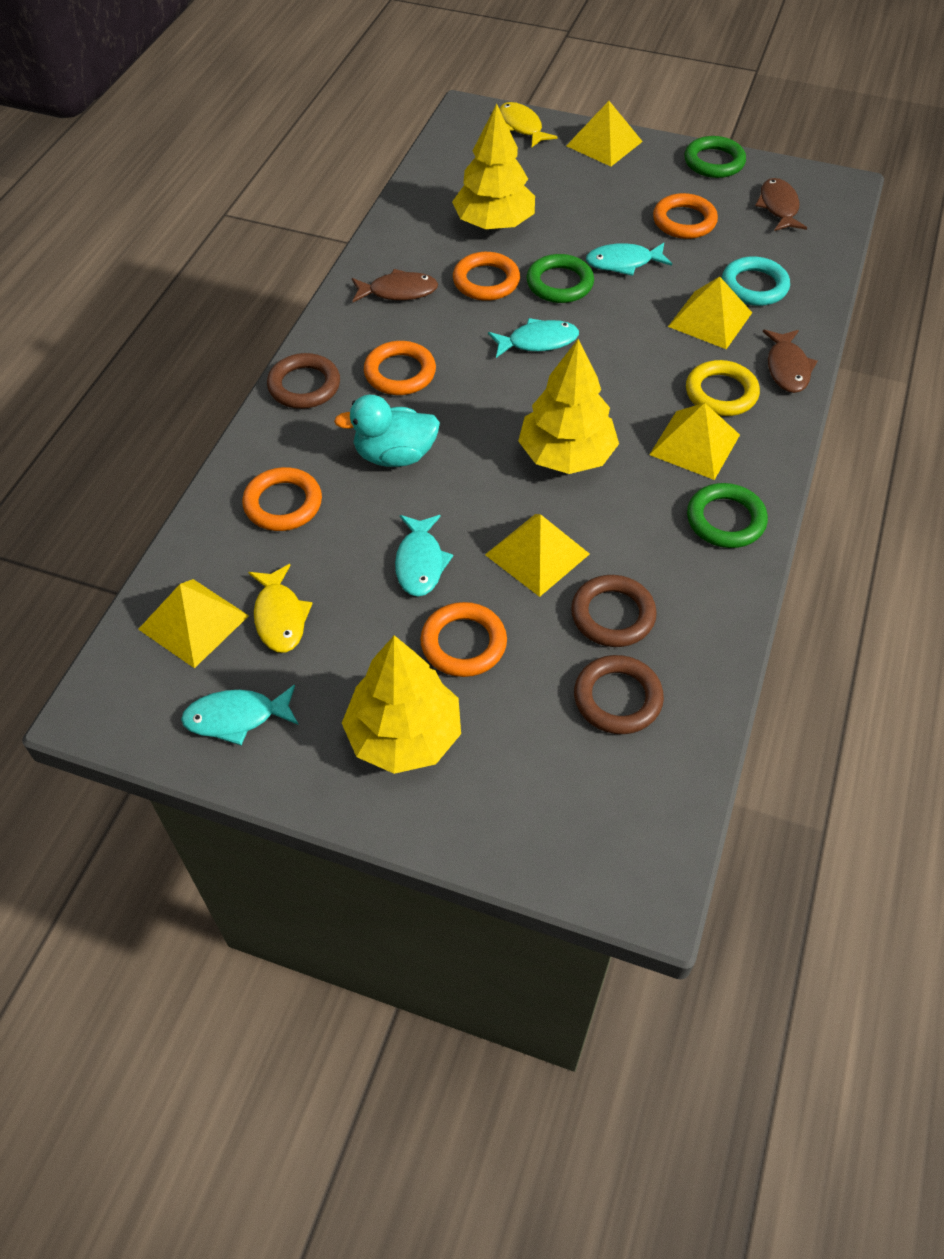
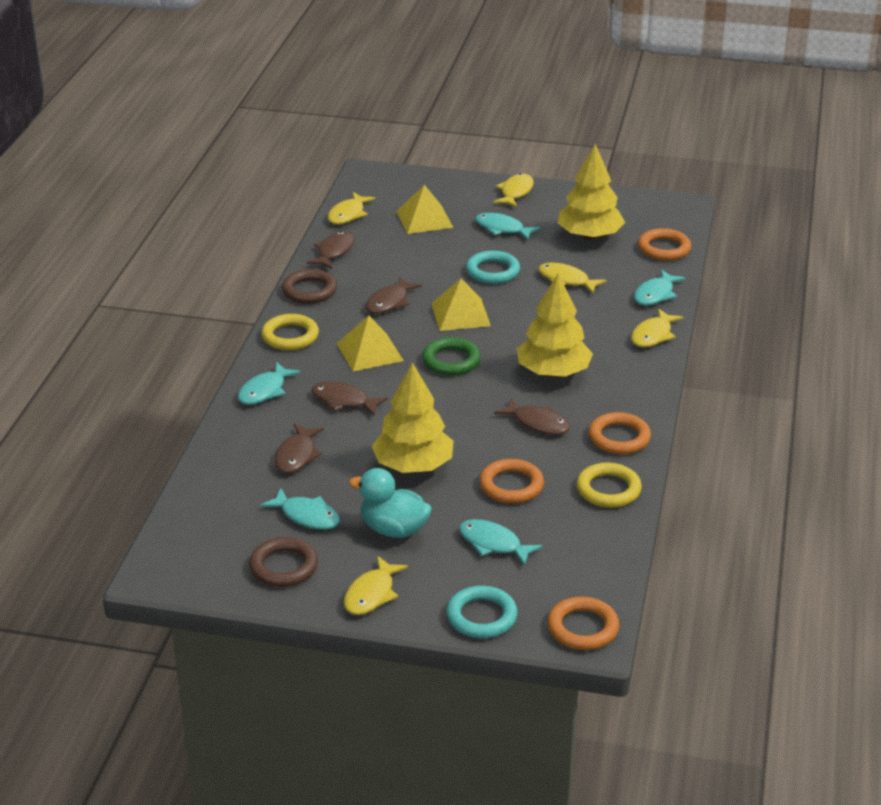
brown fish: 3 -> 5
brown ring: 3 -> 2
green ring: 3 -> 1
orange ring: 5 -> 4
turquoise fish: 4 -> 5
turquoise ring: 1 -> 2
yellow fish: 2 -> 5
yellow pyramid: 5 -> 3
yellow ring: 1 -> 2

